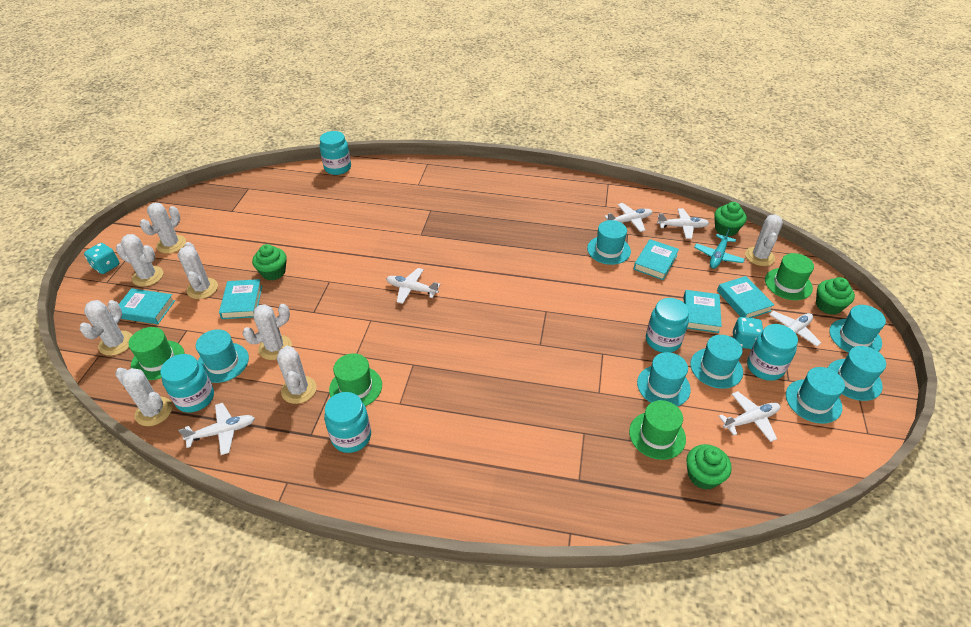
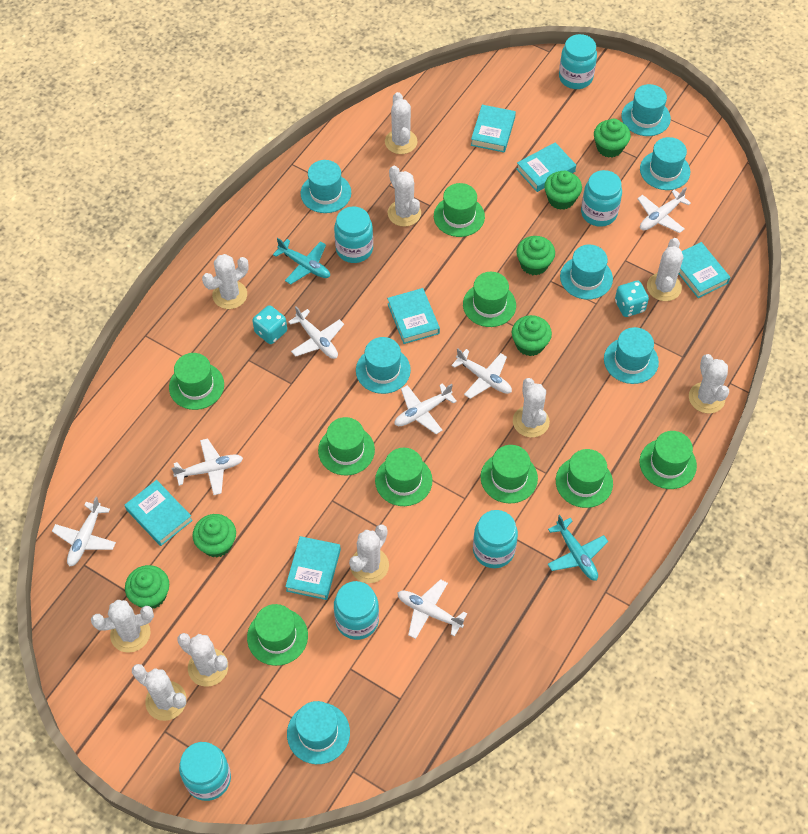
green cupcake: 4 -> 6
green hat: 4 -> 9
turquoise book: 5 -> 6
turquoise jar: 5 -> 6
turquoise plane: 1 -> 2
white cactus: 8 -> 10
white plane: 6 -> 7

